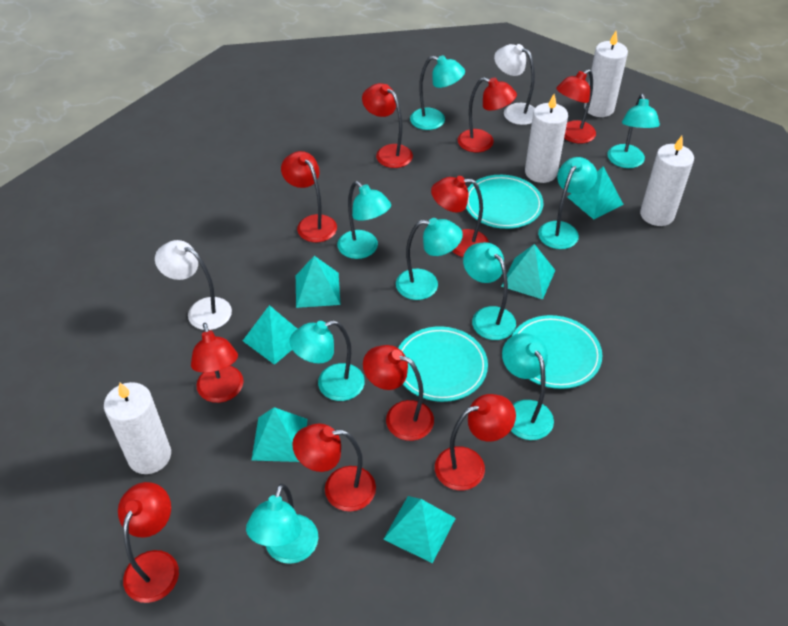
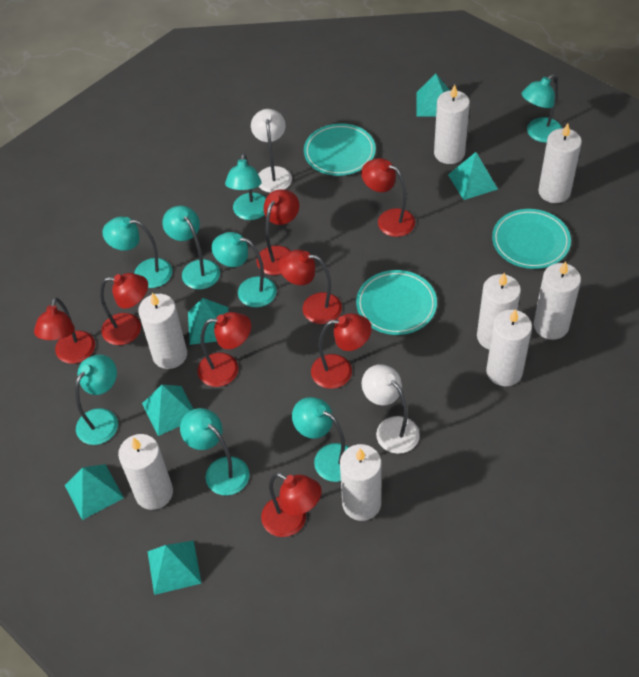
red lamp: 10 -> 8
turquoise lamp: 9 -> 8
white candle: 4 -> 8

